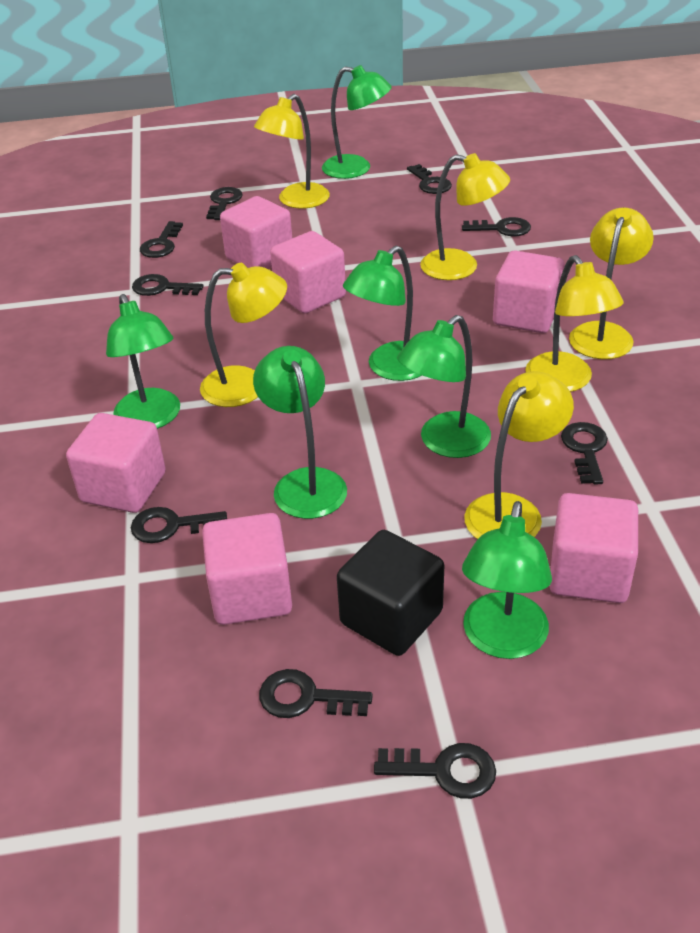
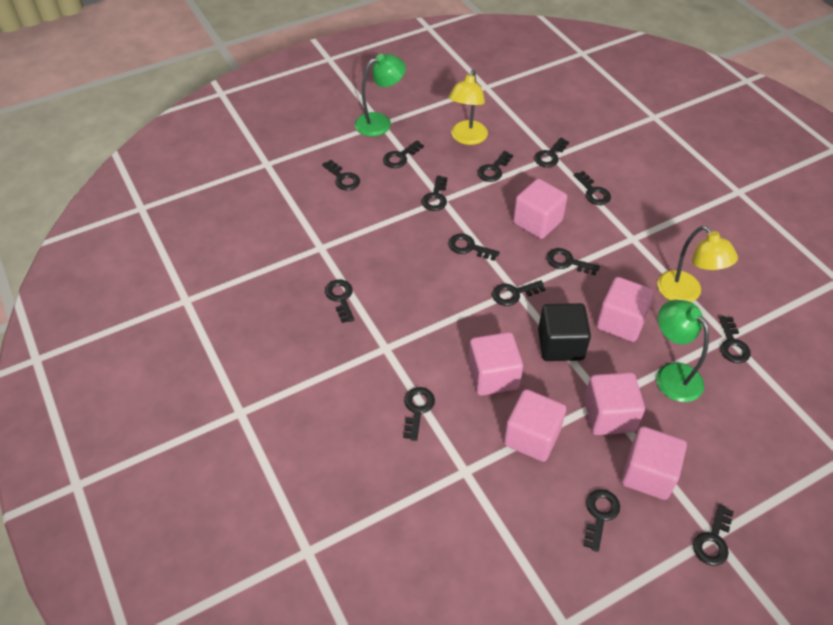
black key: 9 -> 14
green lamp: 6 -> 2
yellow lamp: 6 -> 2

